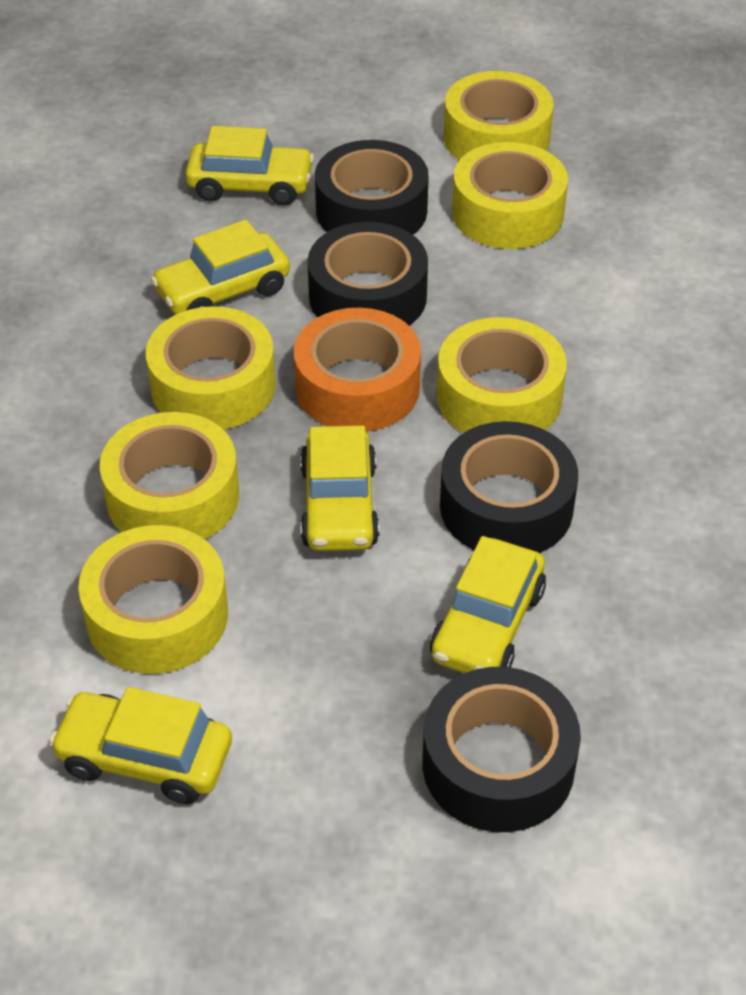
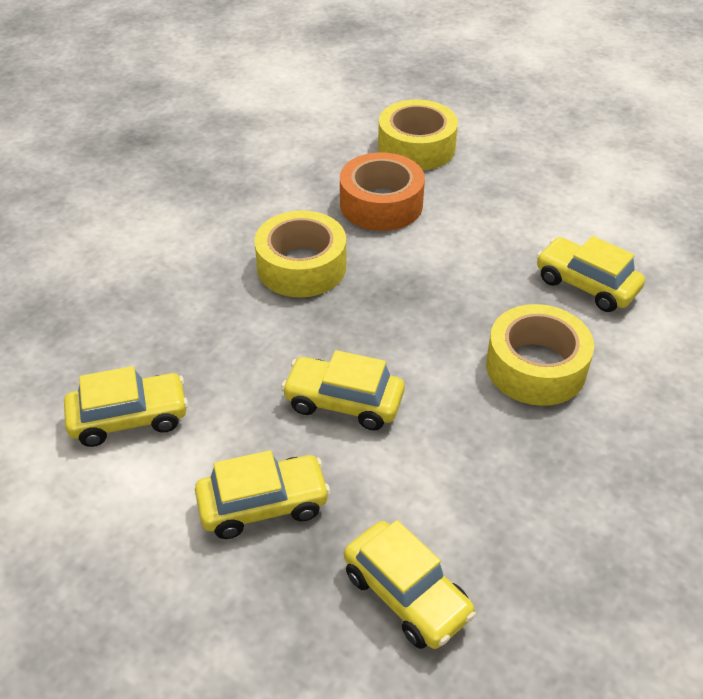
black tape: 4 -> 0
yellow tape: 6 -> 3

